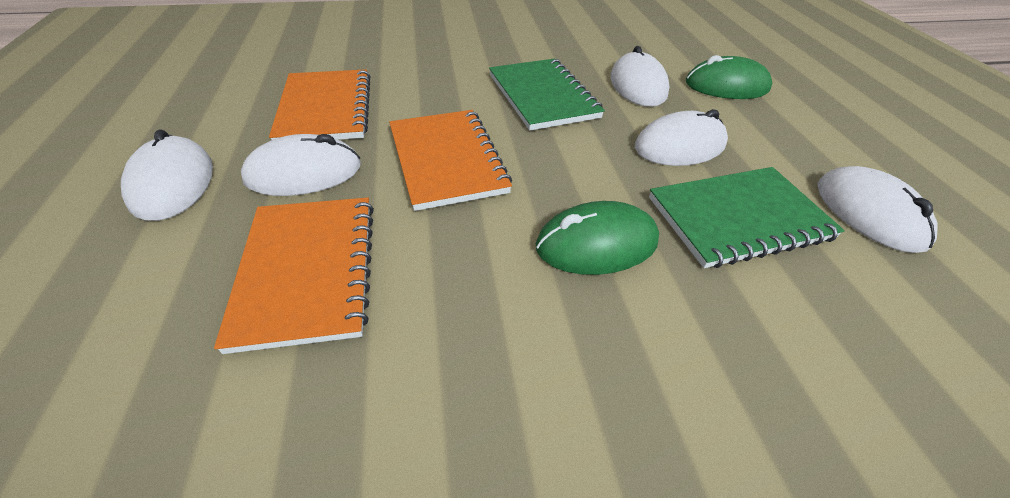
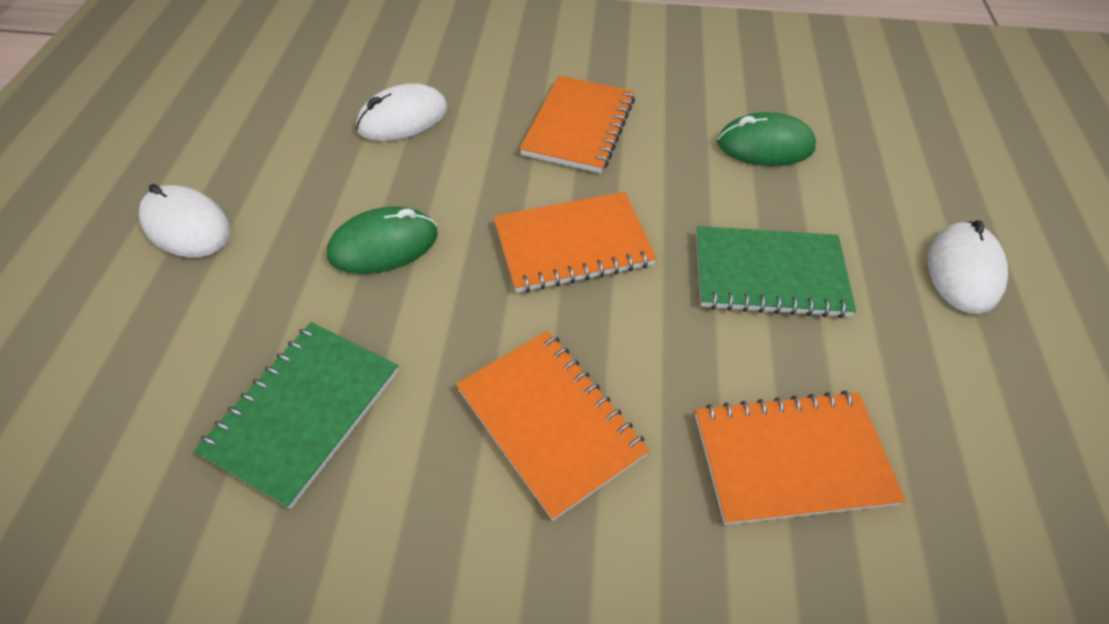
orange notebook: 3 -> 4
white mouse: 5 -> 3

